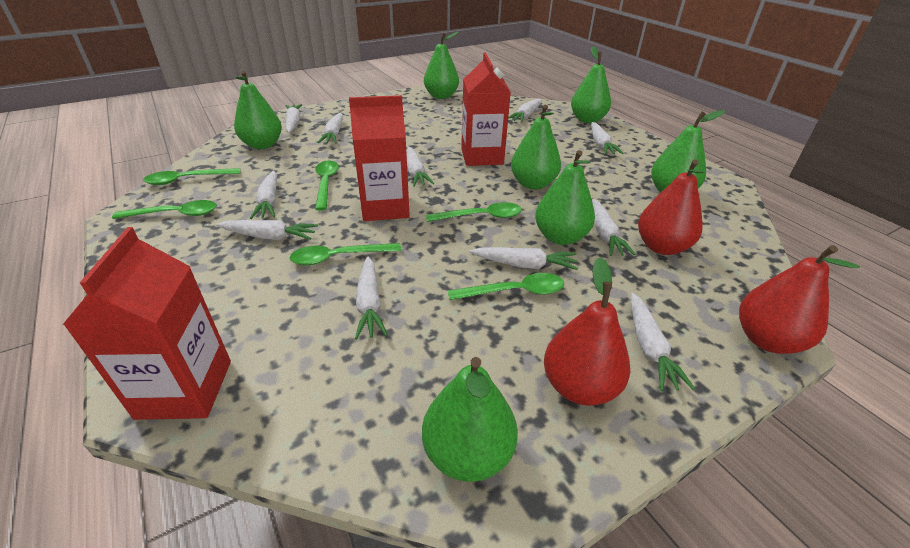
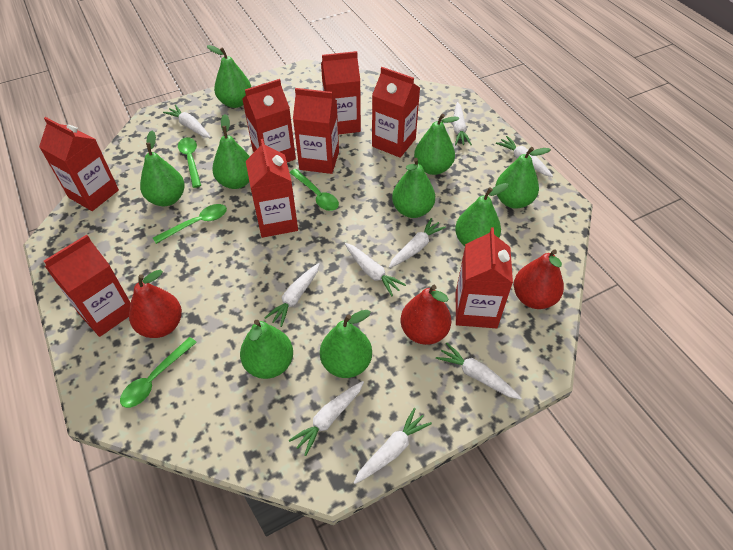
green pear: 7 -> 9
green spoon: 6 -> 4
red carton: 3 -> 8
white carrot: 11 -> 9

